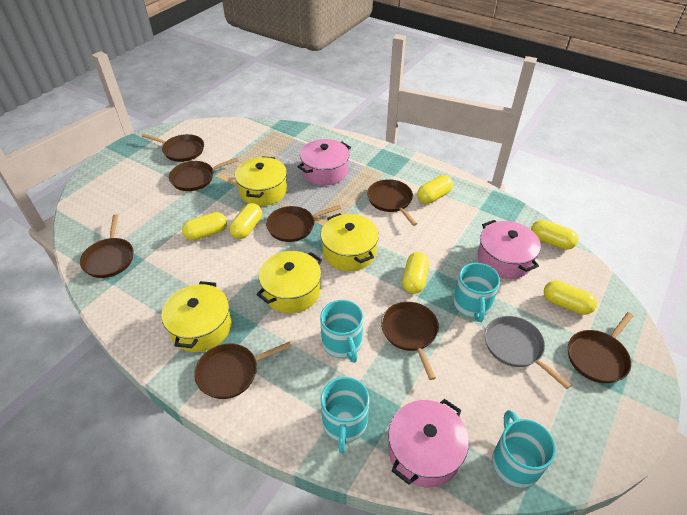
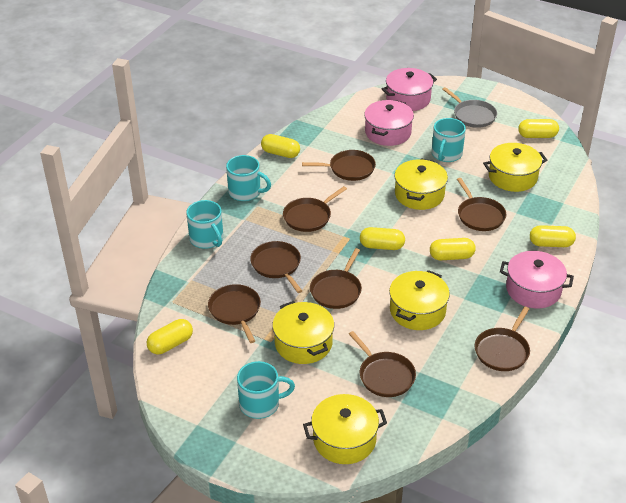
yellow pot: 4 -> 5

